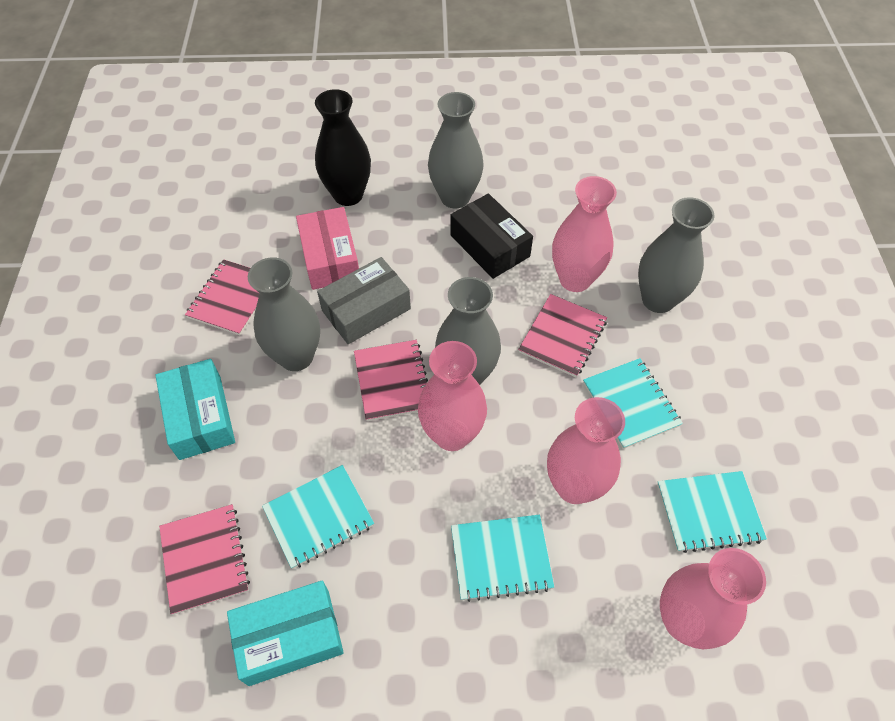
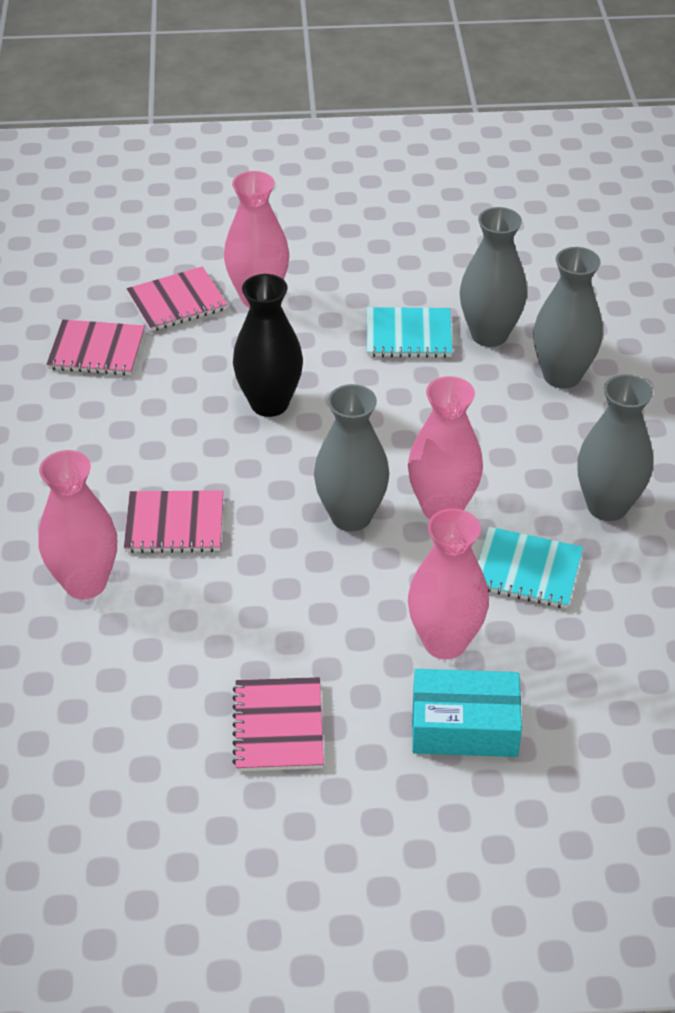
black box: 1 -> 0
grey box: 1 -> 0
pink box: 1 -> 0
turquoise box: 2 -> 1
turquoise notebook: 4 -> 2

